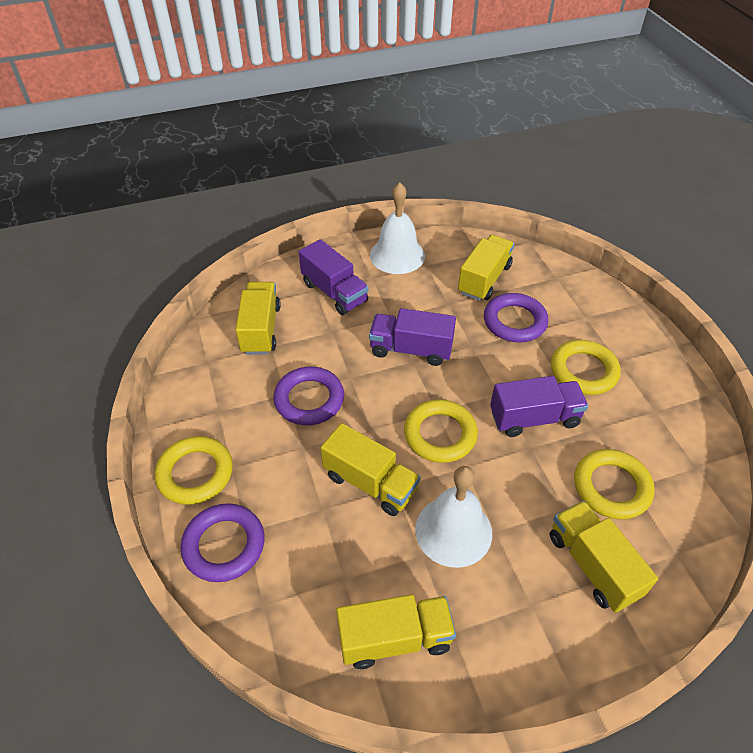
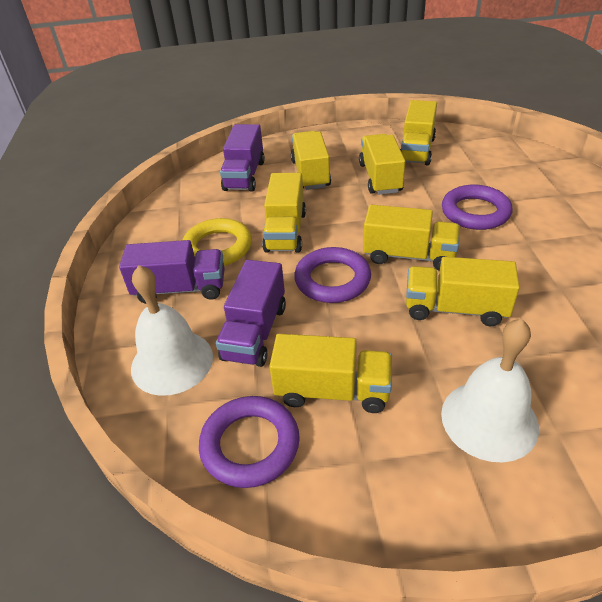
yellow ring: 4 -> 1
yellow truck: 5 -> 7

